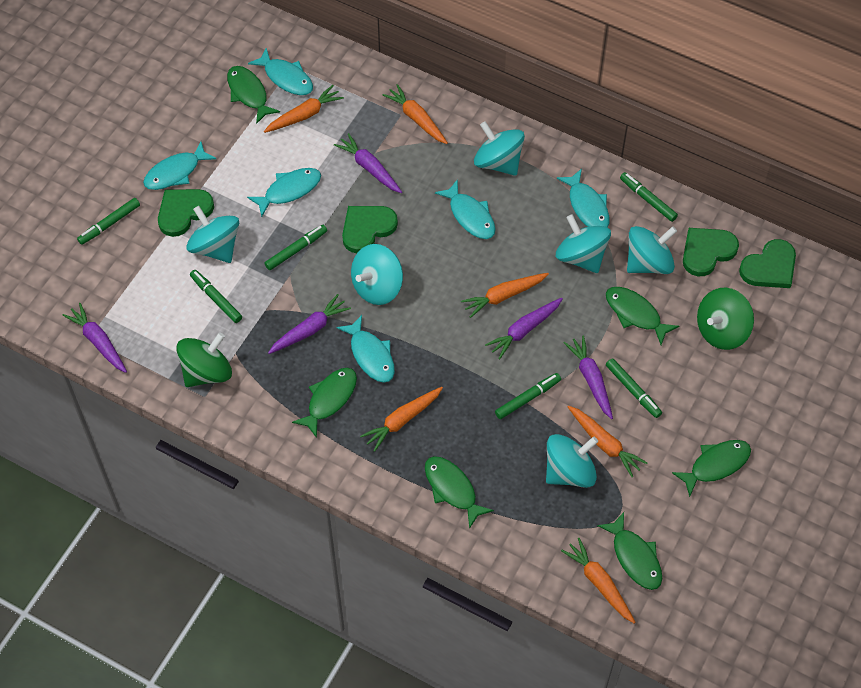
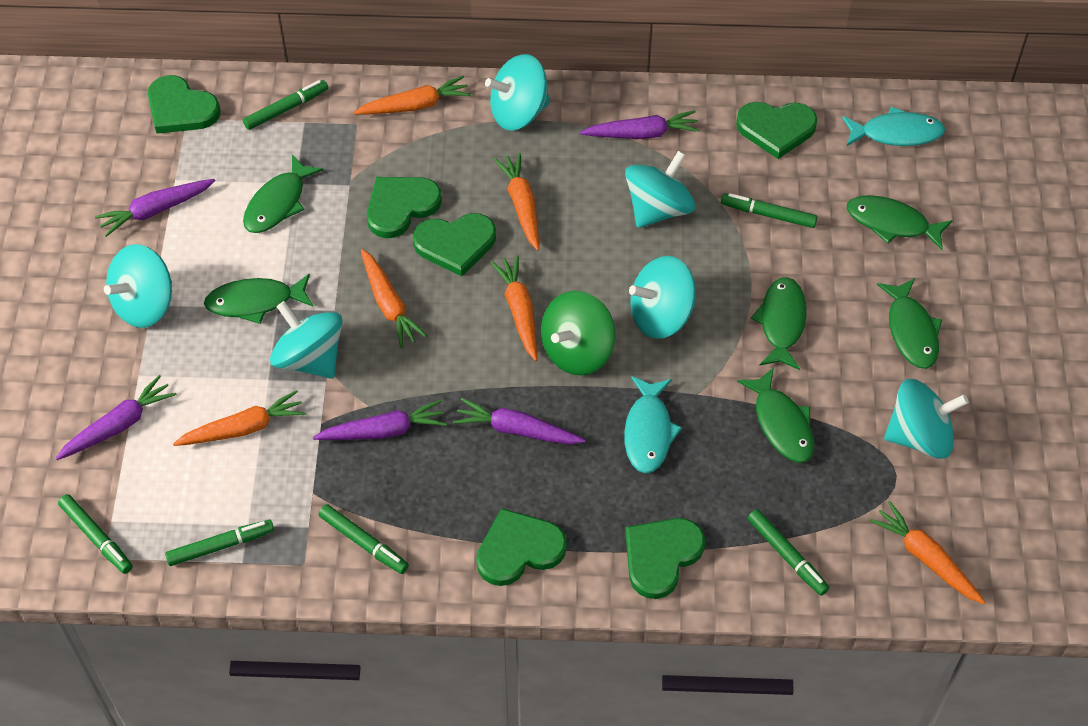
green heart: 4 -> 6
green spinning top: 2 -> 1
turquoise fish: 6 -> 2

